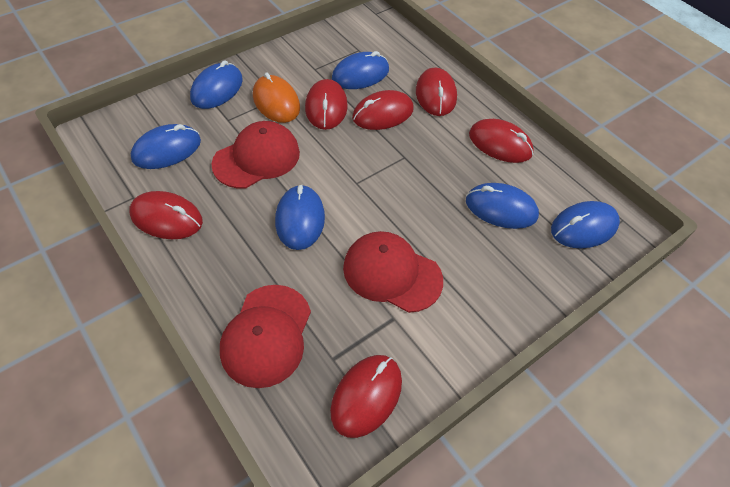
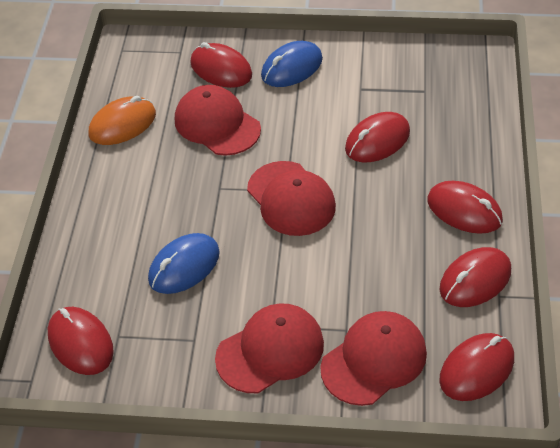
blue mouse: 6 -> 2
red cap: 3 -> 4

